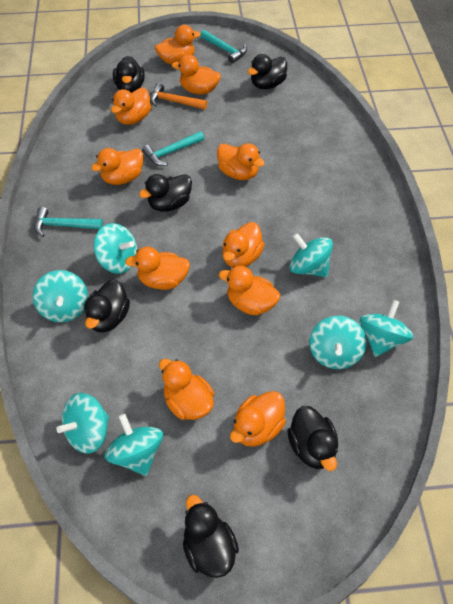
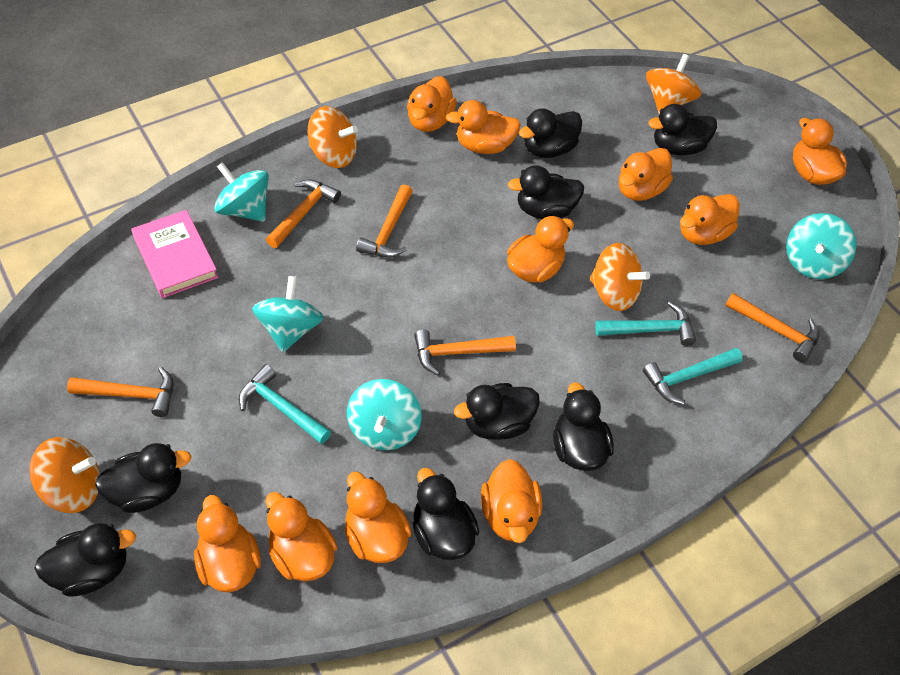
black duck: 6 -> 8
orange hammer: 1 -> 5
orange spinning top: 0 -> 4
pink book: 0 -> 1
turquoise spinning top: 7 -> 4

